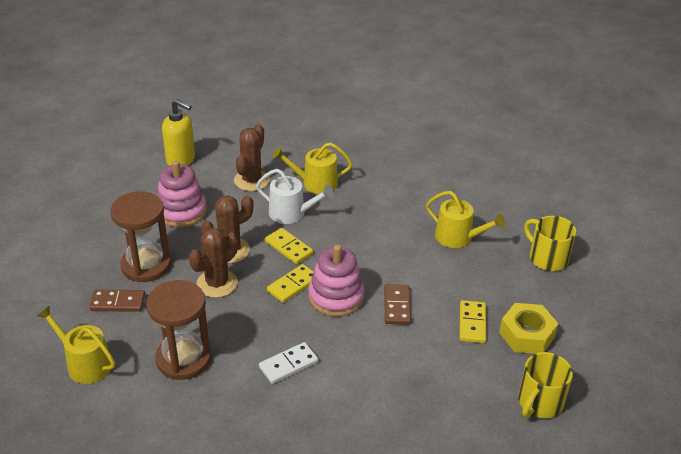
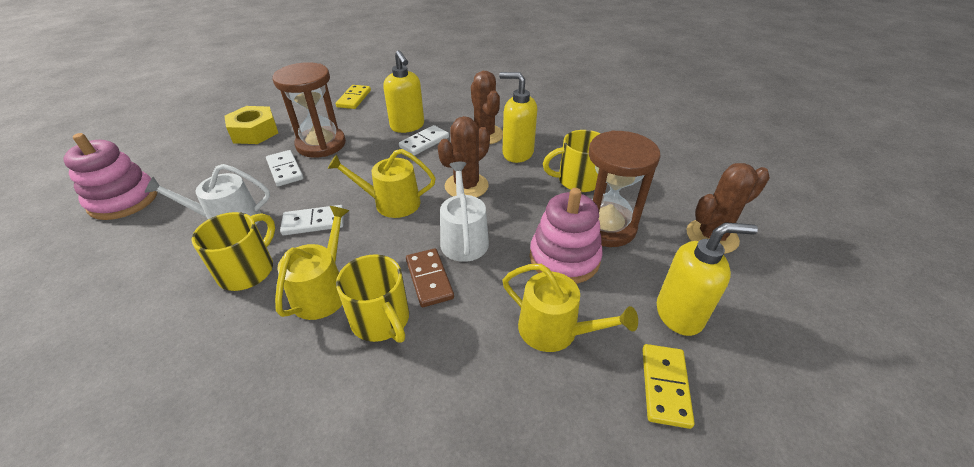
brown domino: 2 -> 1
white domino: 1 -> 3
white watering can: 1 -> 2
yellow domino: 3 -> 2
yellow mug: 2 -> 3
yellow soap dispenser: 1 -> 3

